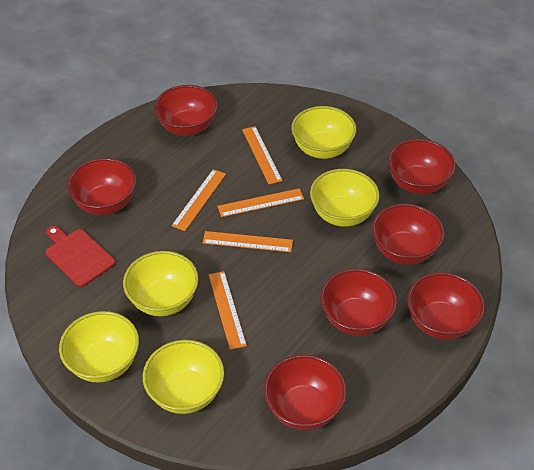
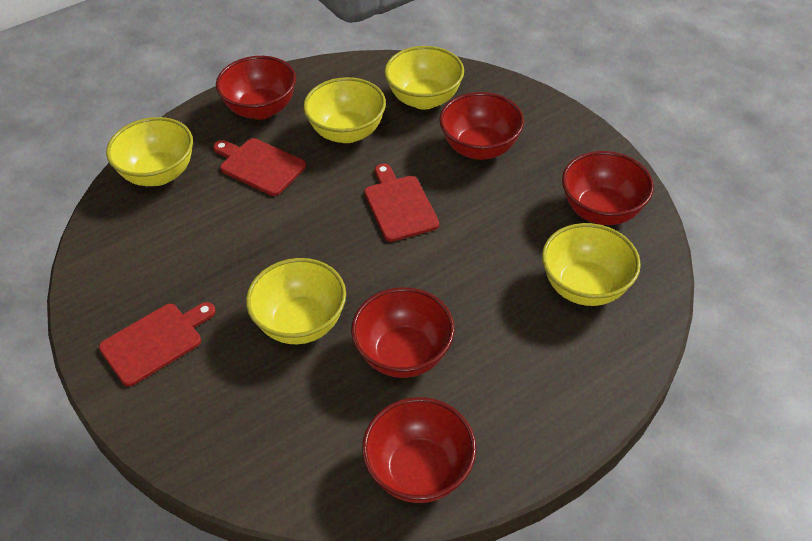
orange ruler: 5 -> 0
red bowl: 7 -> 5
red cutting board: 1 -> 3

